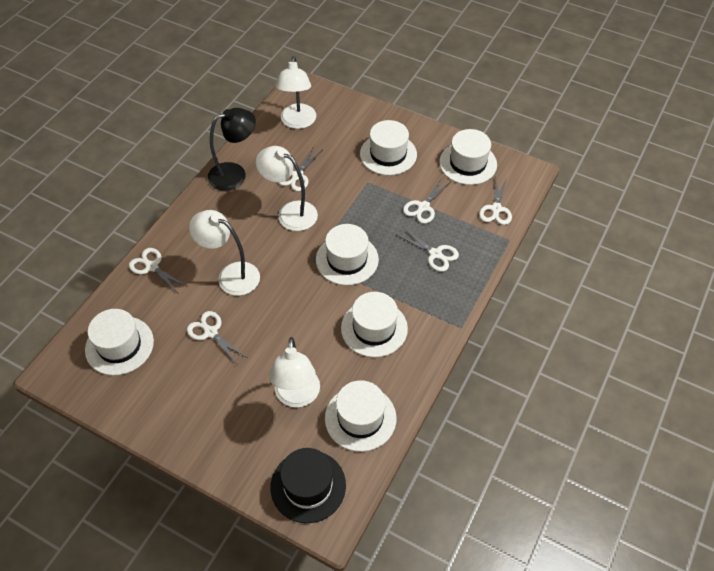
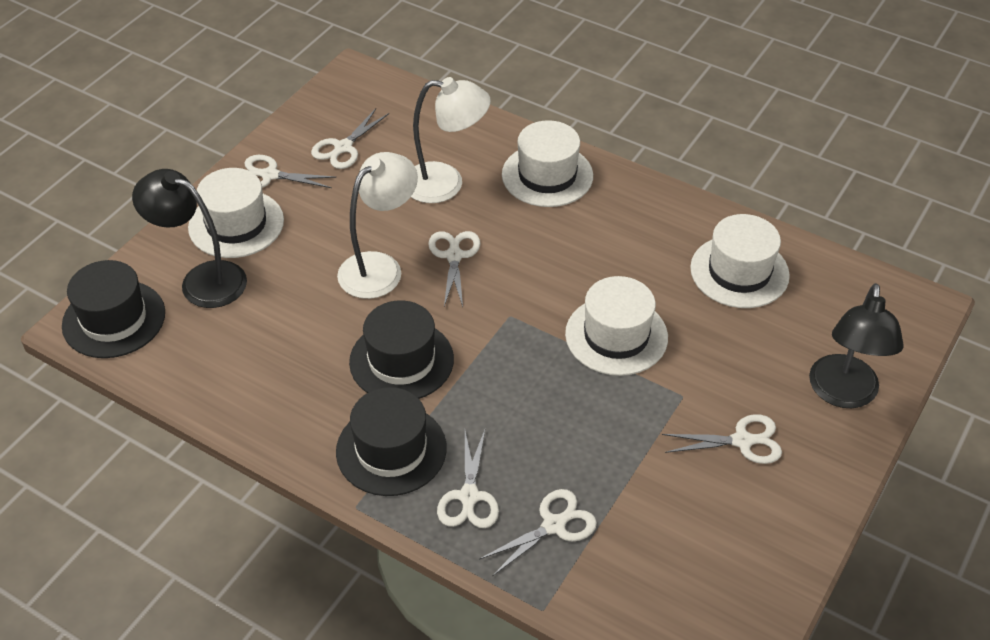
black hat: 1 -> 3
black lamp: 1 -> 2
white hat: 6 -> 4
white lamp: 4 -> 2

